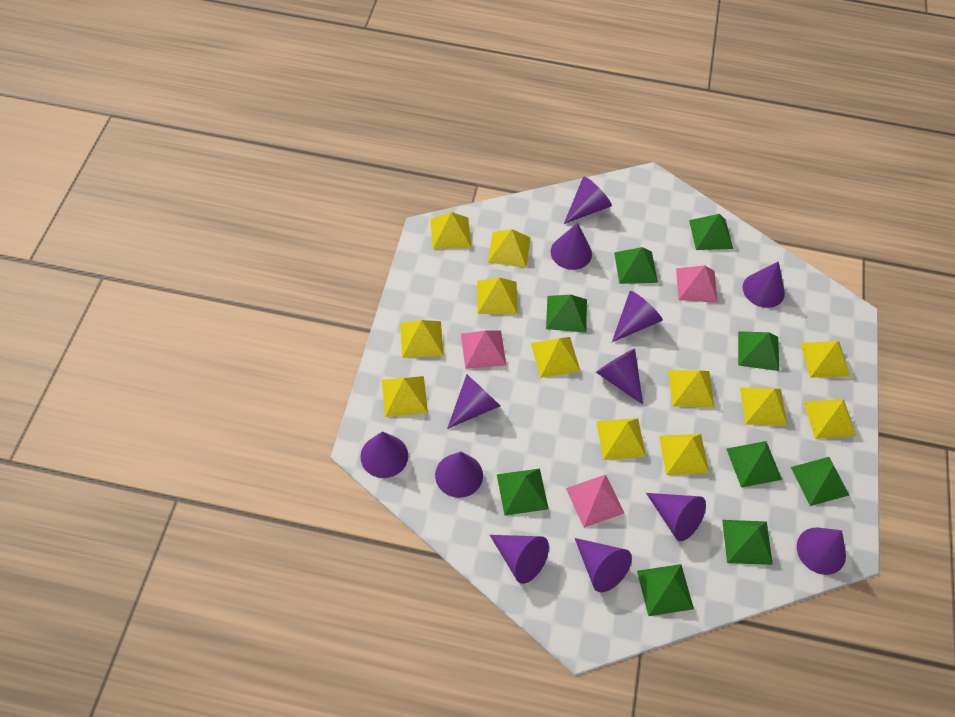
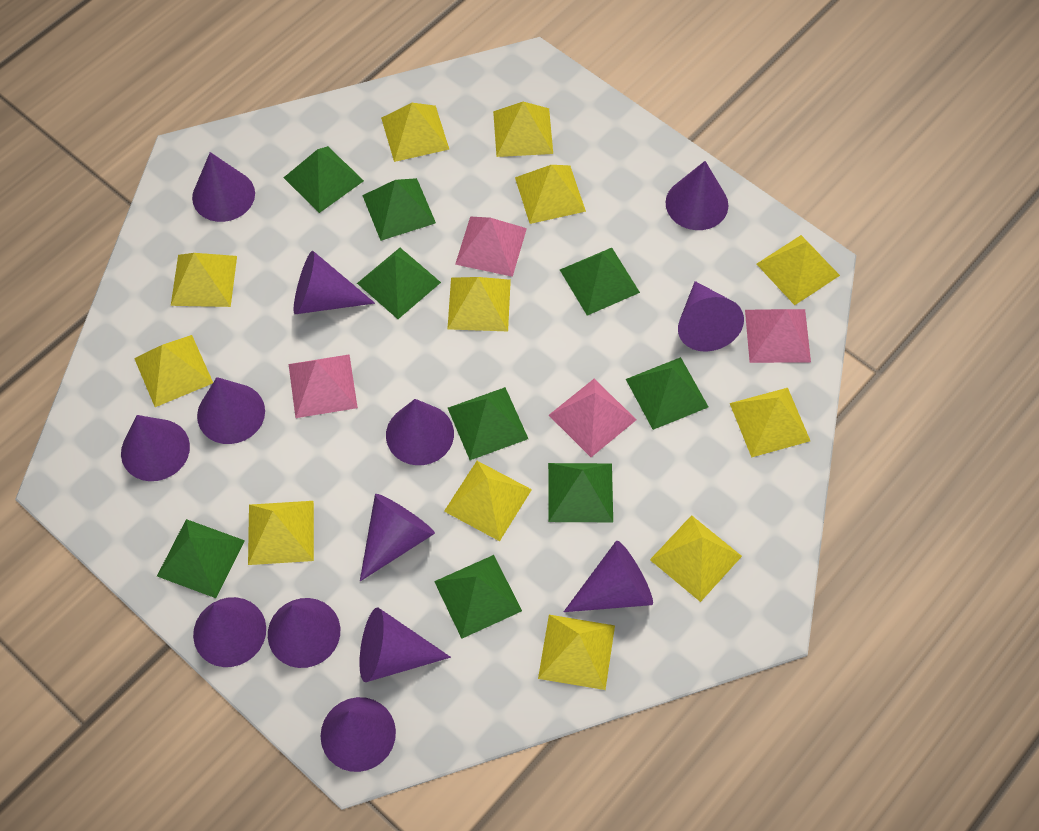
pink pyramid: 3 -> 4
purple cone: 12 -> 13

